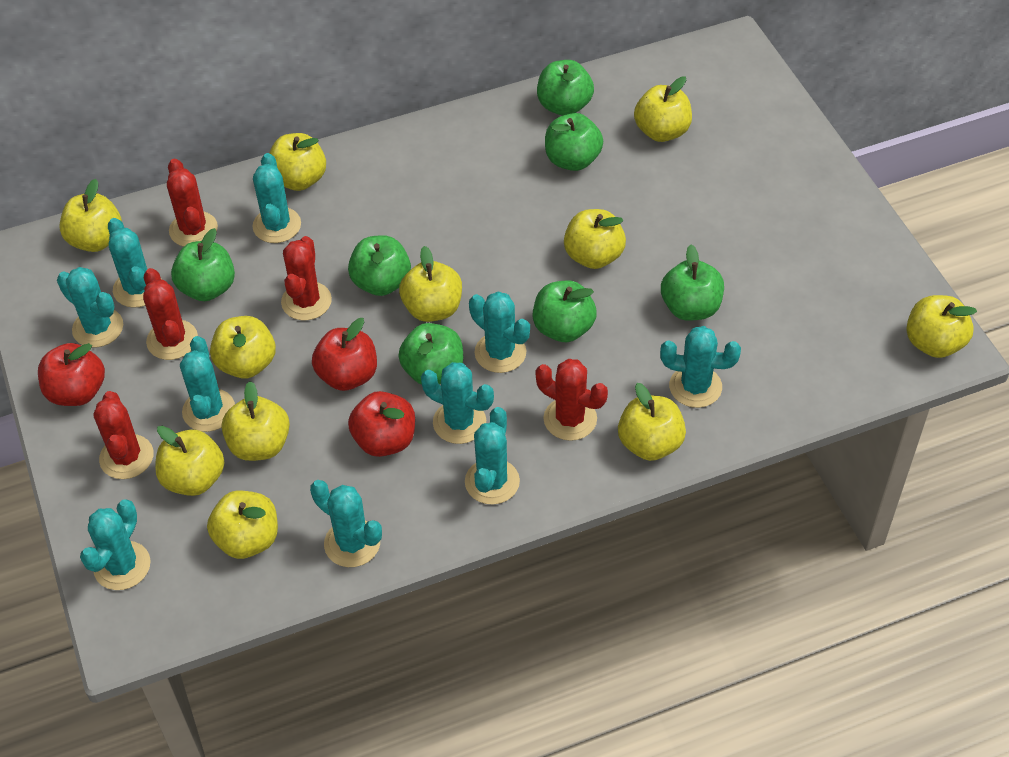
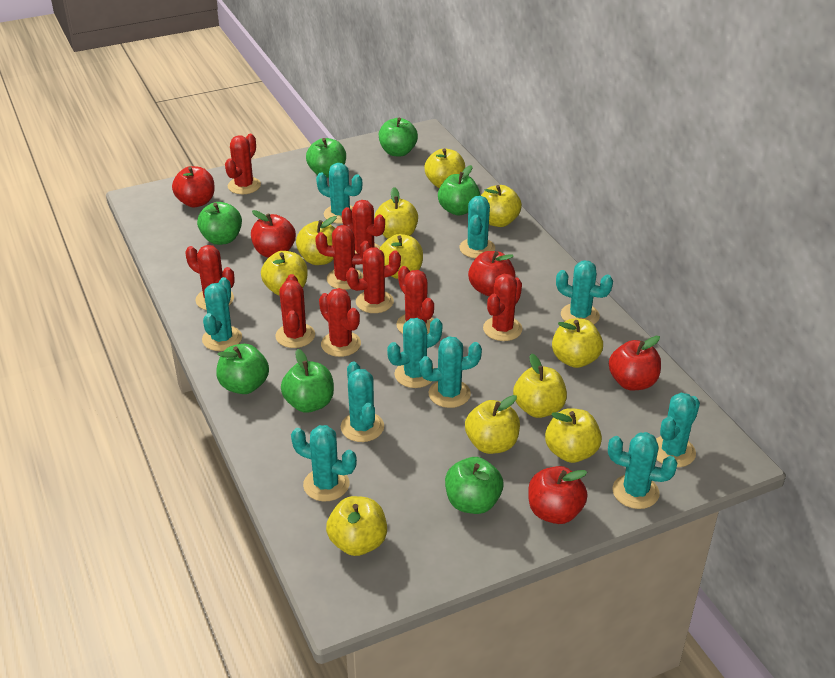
red apple: 3 -> 5
red cactus: 5 -> 9

